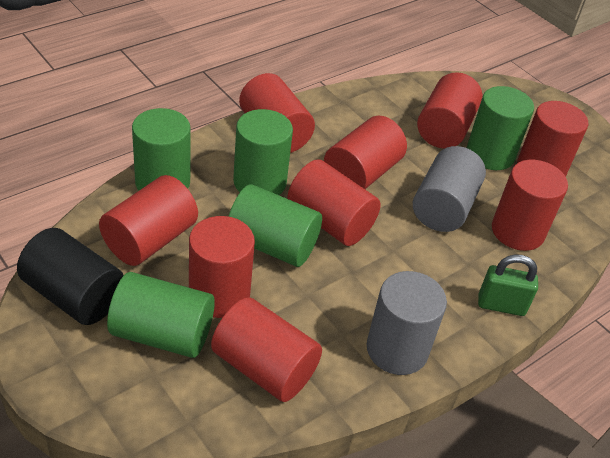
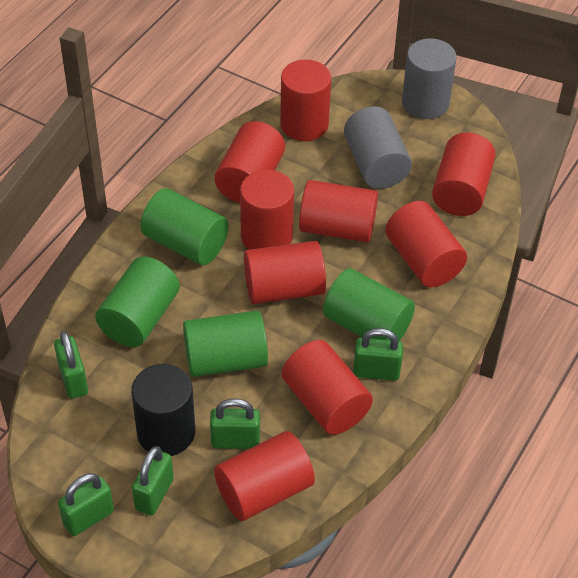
green cylinder: 5 -> 4
green padlock: 1 -> 5

